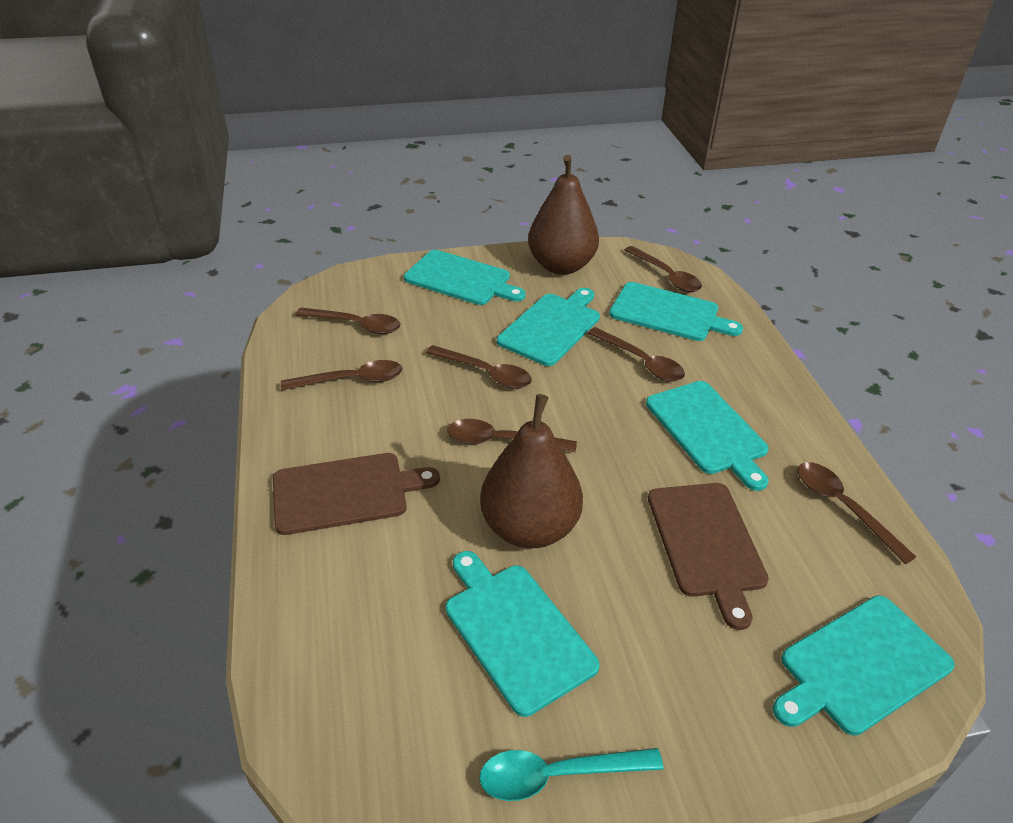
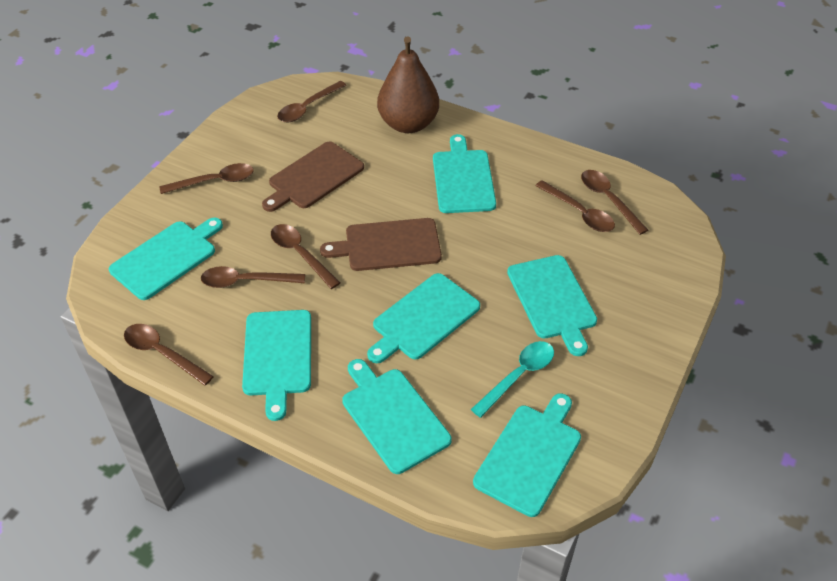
brown pear: 2 -> 1
turquoise cutting board: 6 -> 7

